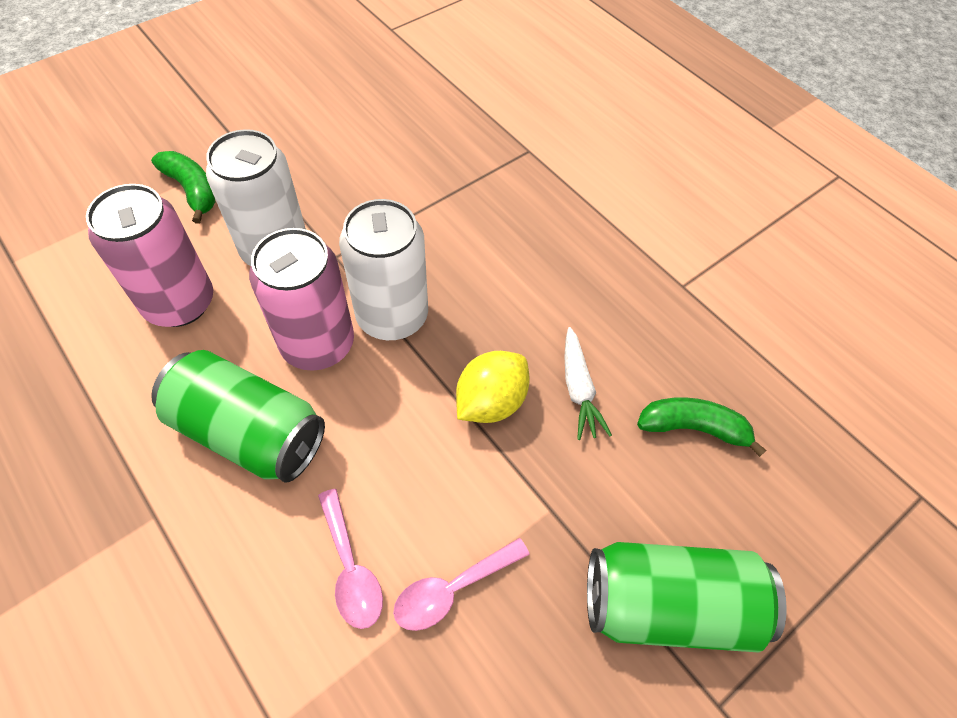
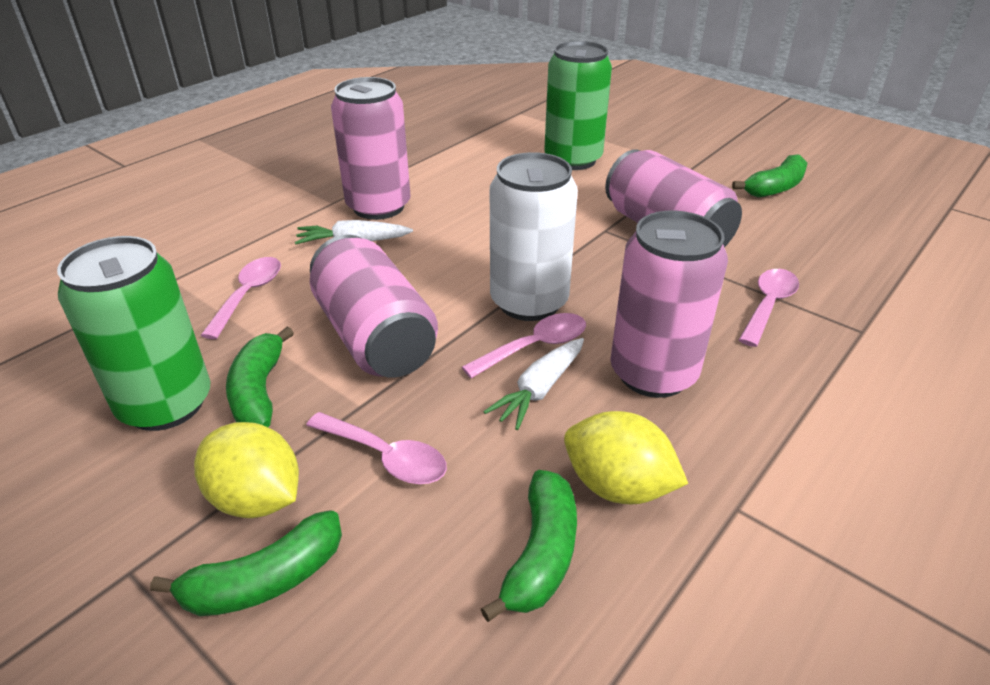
green banana: 2 -> 4
pink can: 2 -> 4
pink spoon: 2 -> 4
white can: 2 -> 1
white carrot: 1 -> 2
yellow lemon: 1 -> 2

